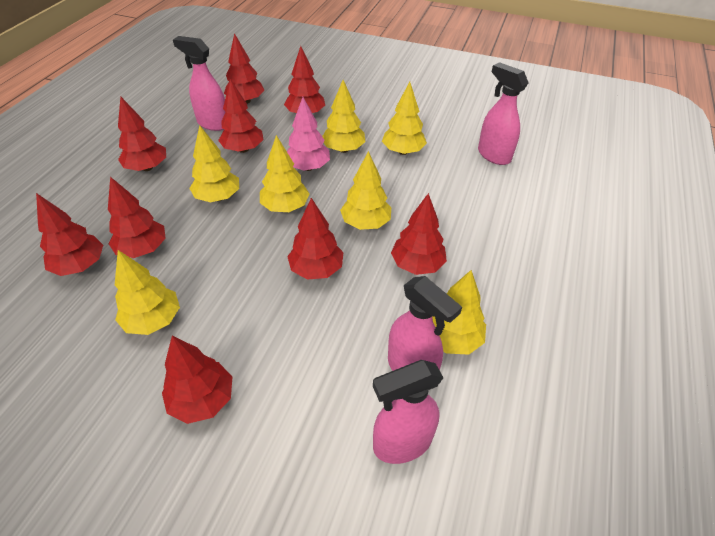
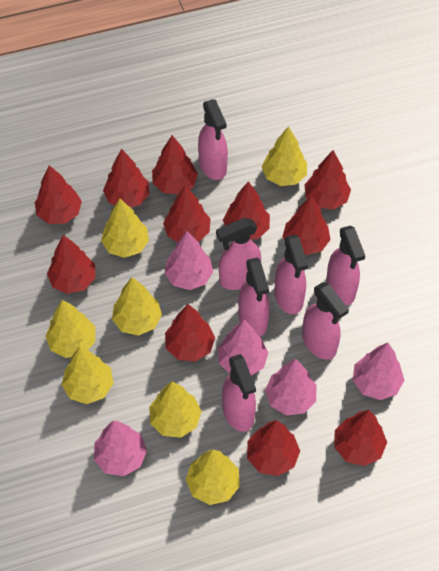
pink spray bottle: 4 -> 7
pink tree: 1 -> 5
red tree: 9 -> 11

